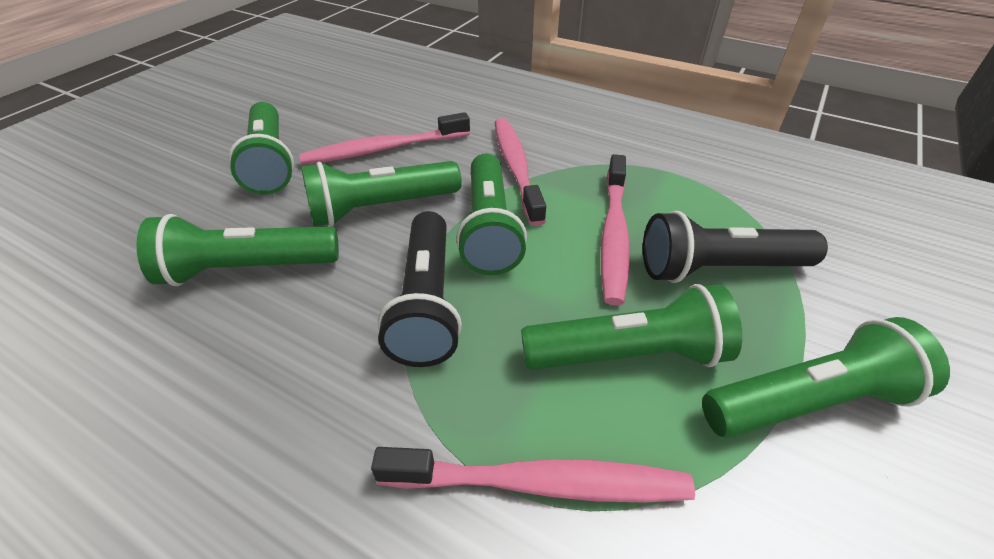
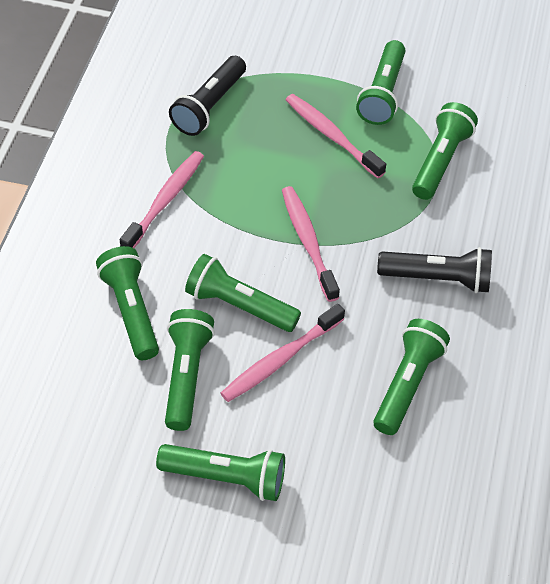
green flashlight: 6 -> 7

